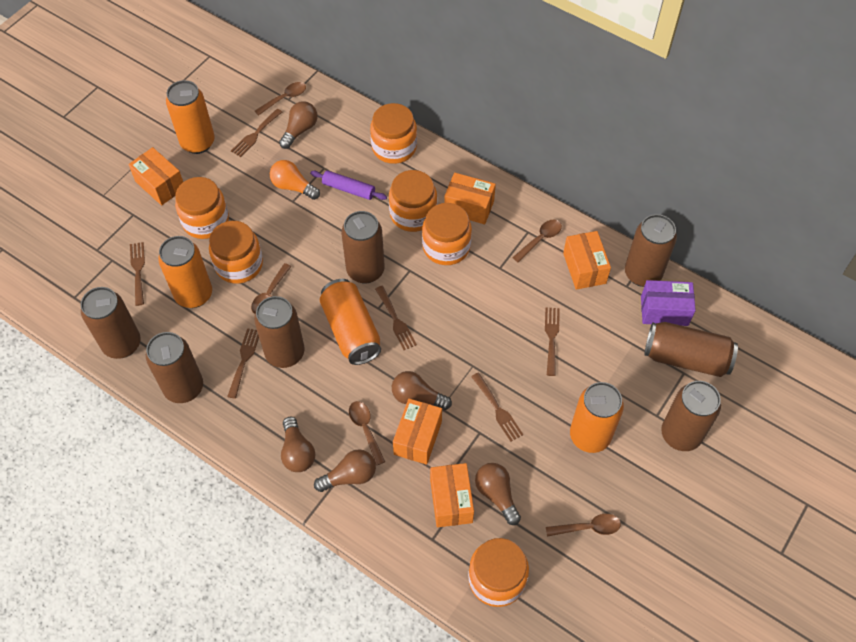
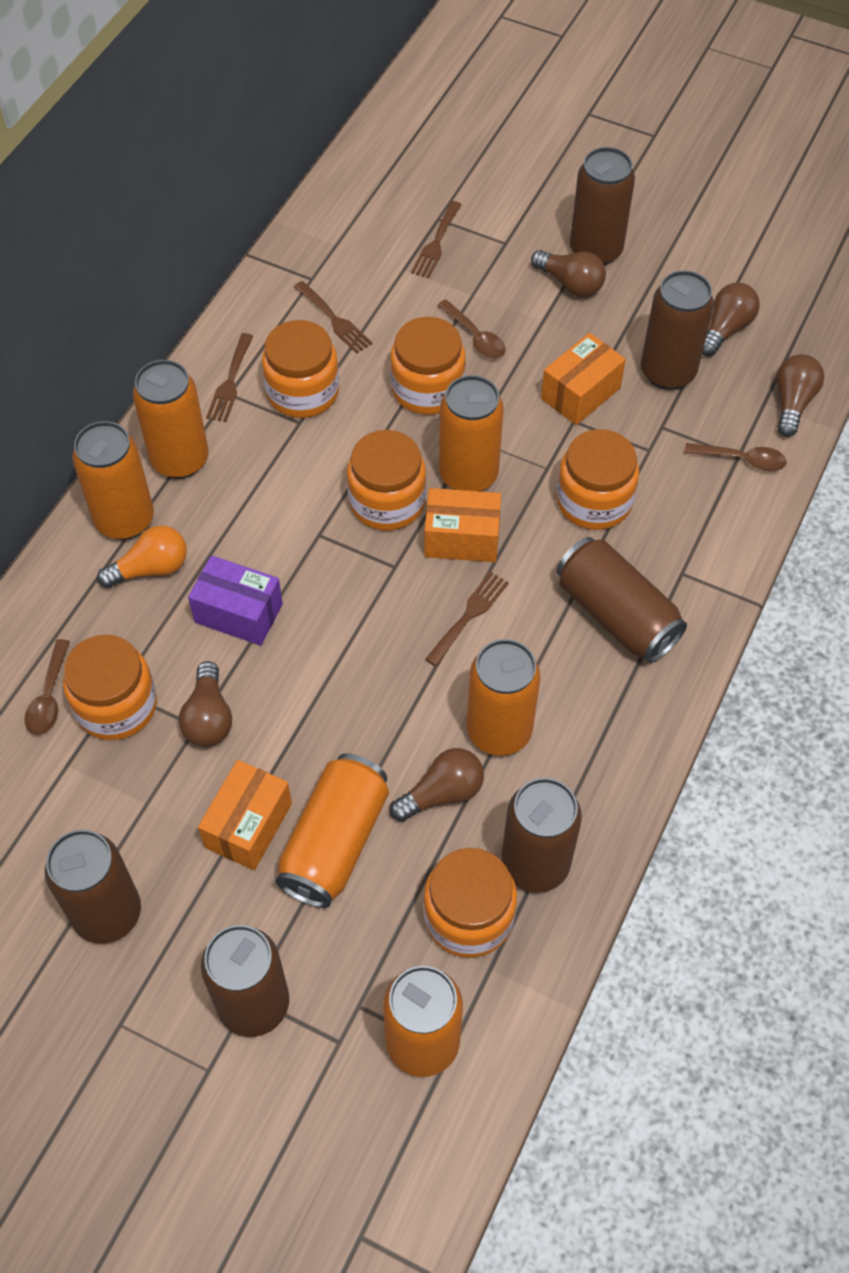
brown can: 7 -> 6
brown fork: 6 -> 4
brown spoon: 5 -> 3
orange box: 5 -> 3
orange can: 4 -> 6
purple rolling pin: 1 -> 0

